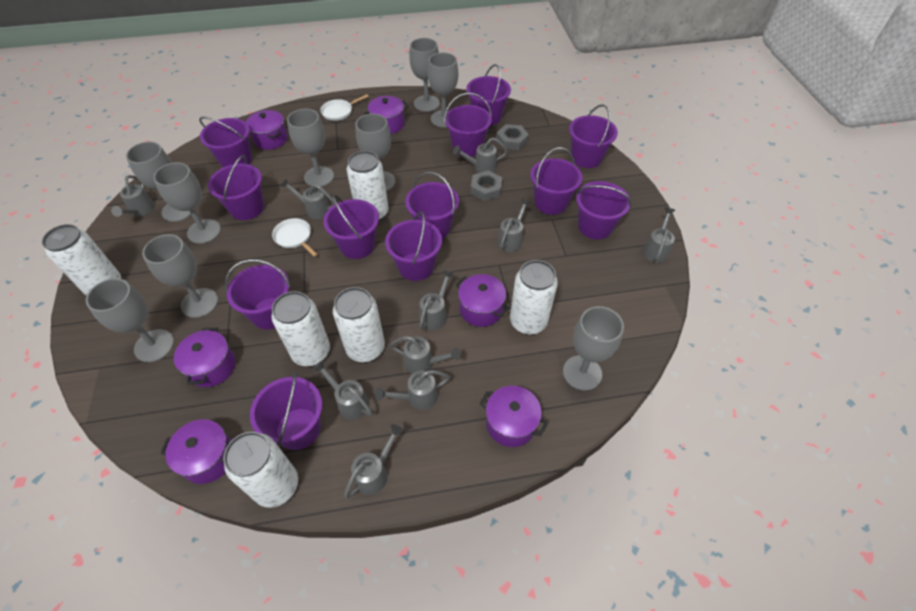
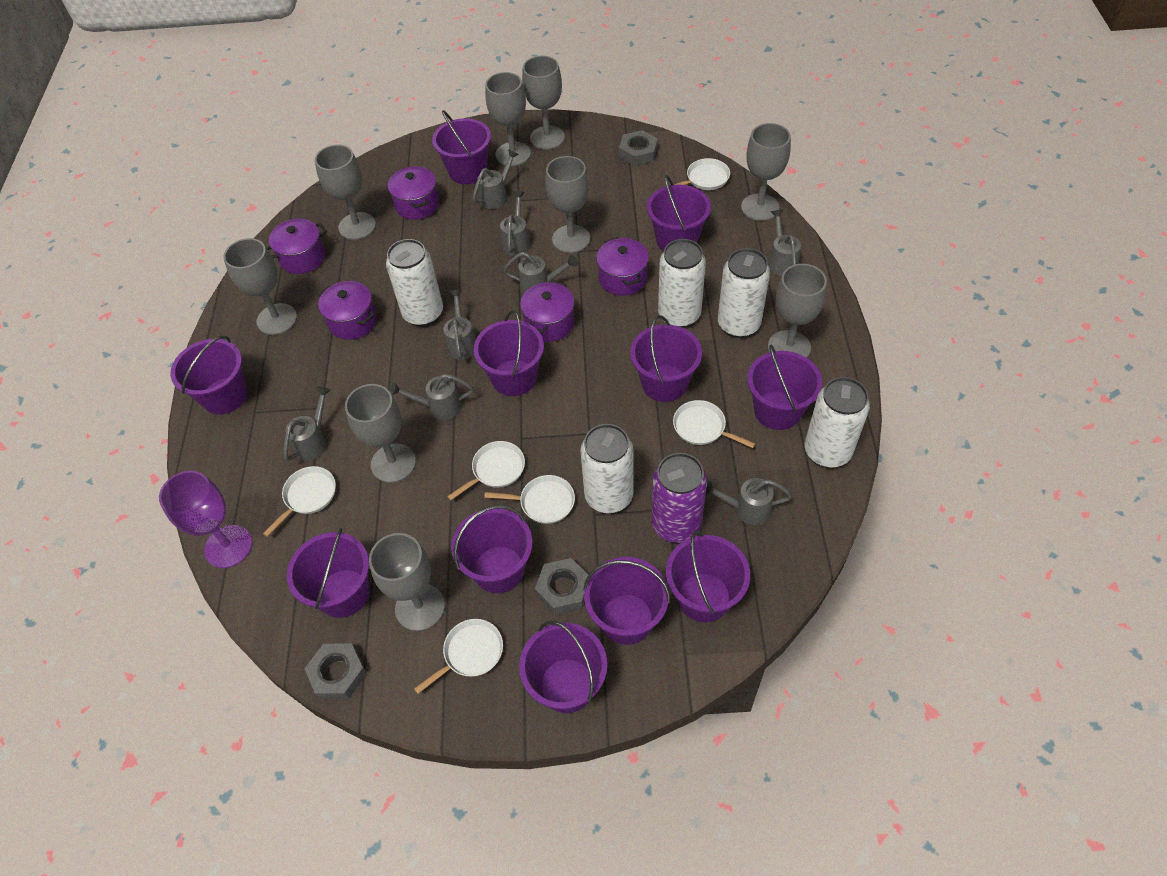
grey nut: 2 -> 3
grey watering can: 10 -> 8
purple bucket: 12 -> 11
purple can: 0 -> 1
purple goblet: 0 -> 1
purple pot: 6 -> 5
white can: 6 -> 5
white pan: 2 -> 6

